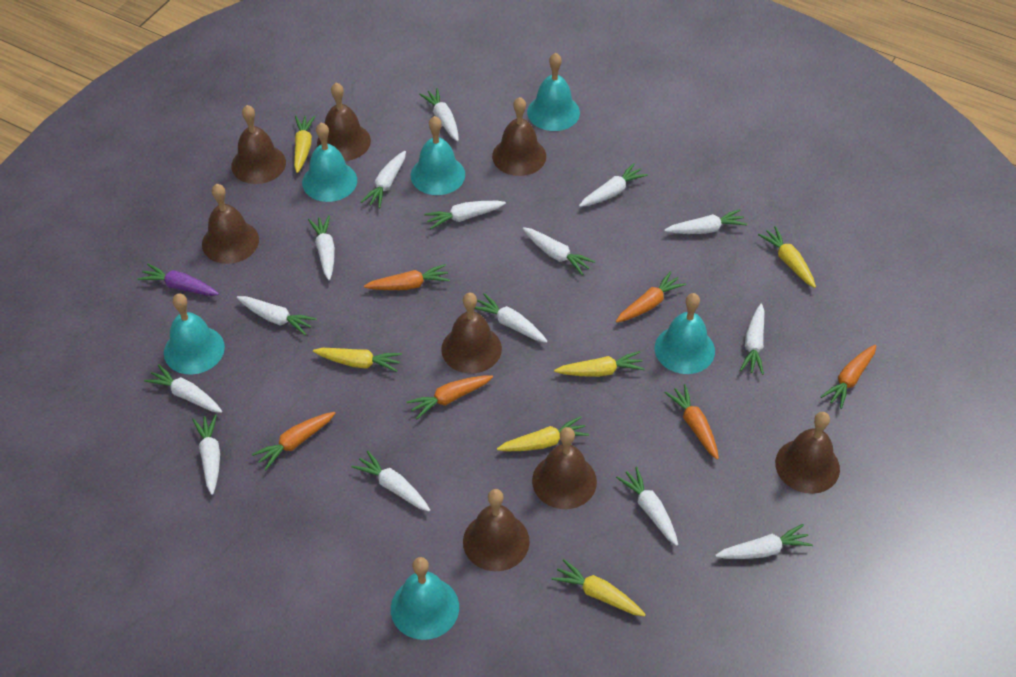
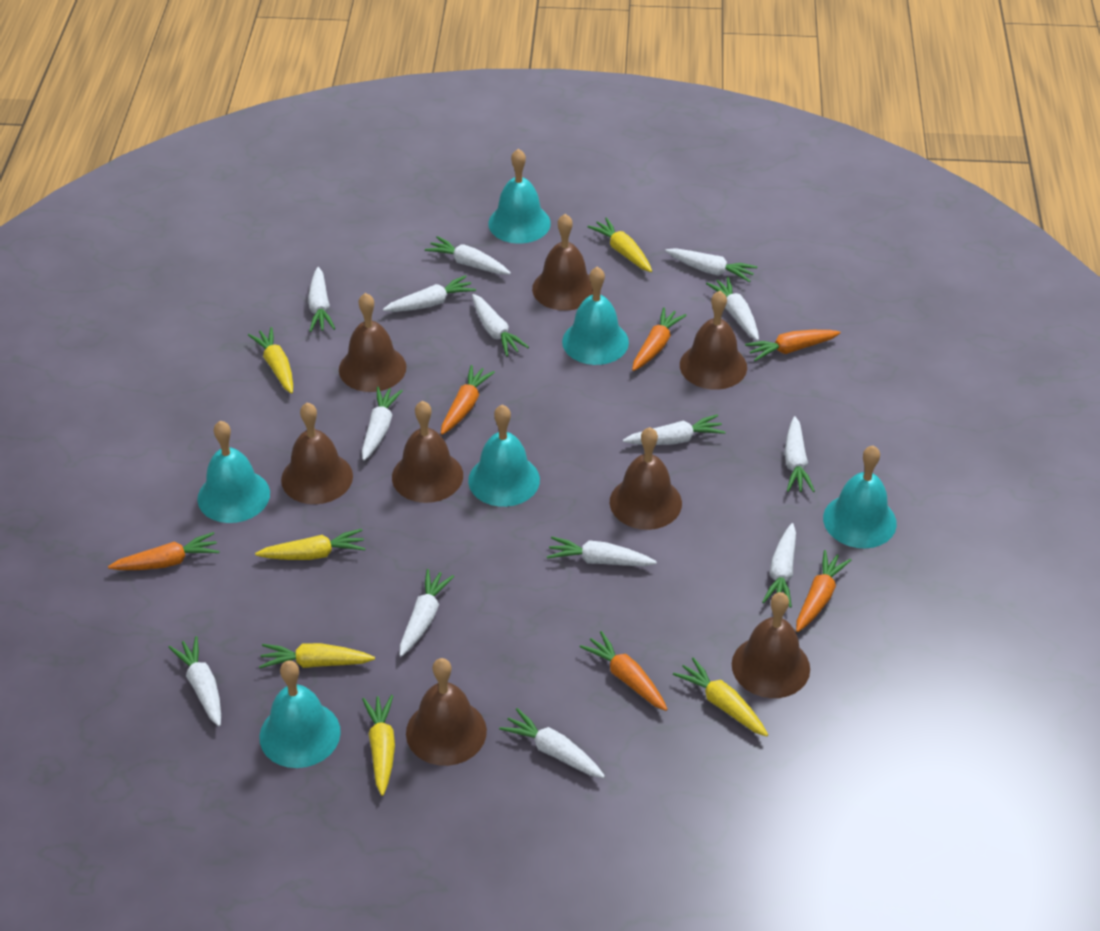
purple carrot: 1 -> 0
white carrot: 15 -> 14

